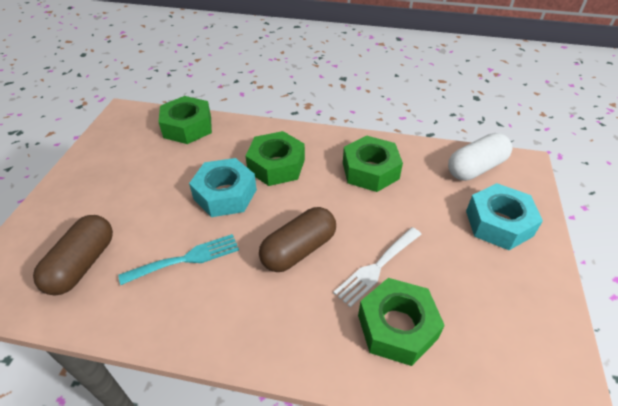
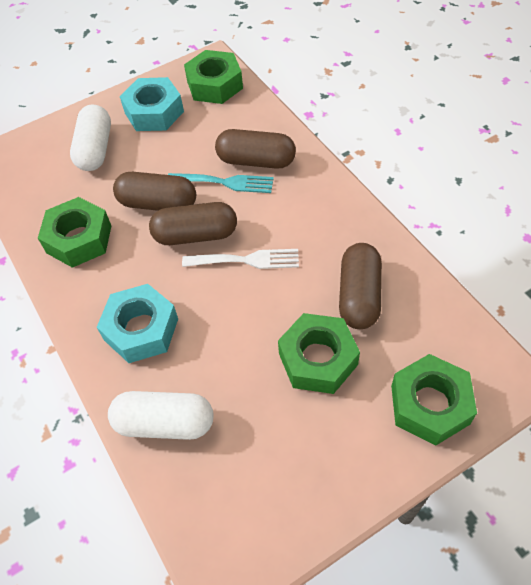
brown capsule: 2 -> 4
white capsule: 1 -> 2

